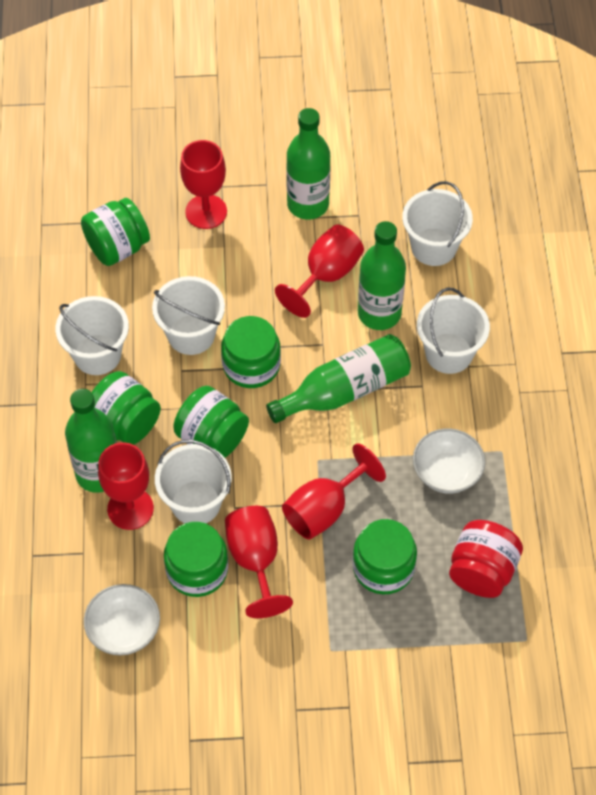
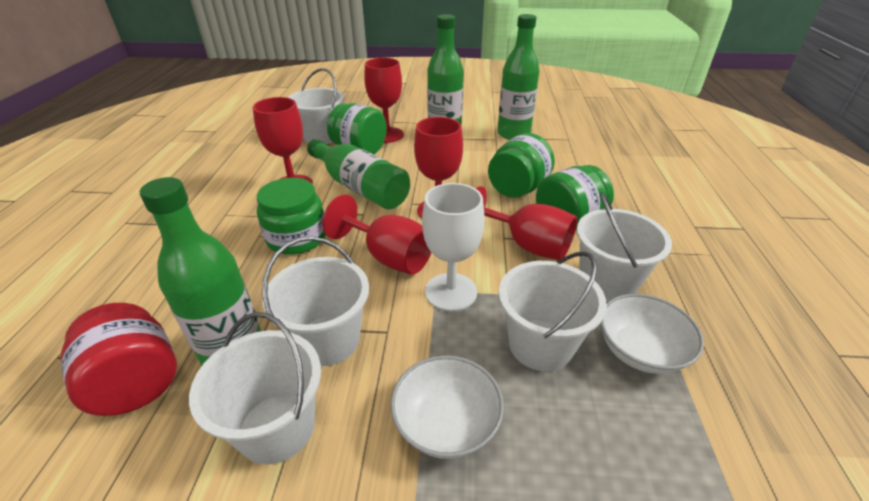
green jar: 6 -> 4
white goblet: 0 -> 1

